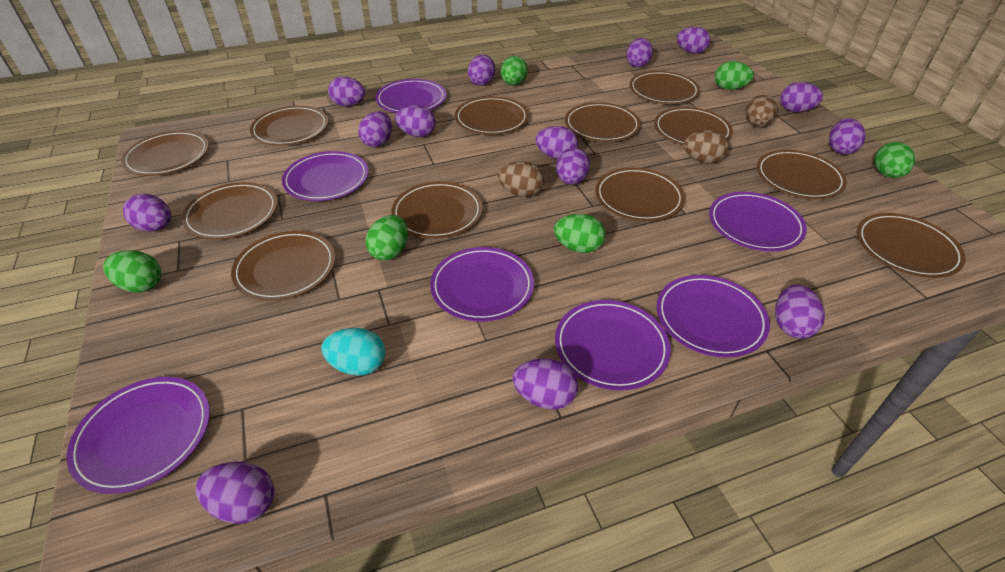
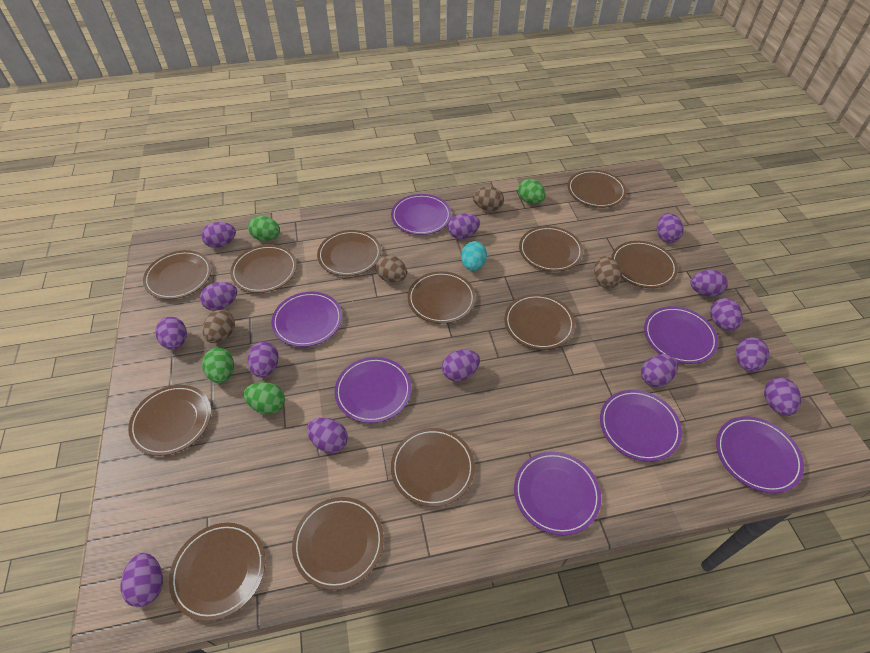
brown egg: 3 -> 4
green egg: 6 -> 4

